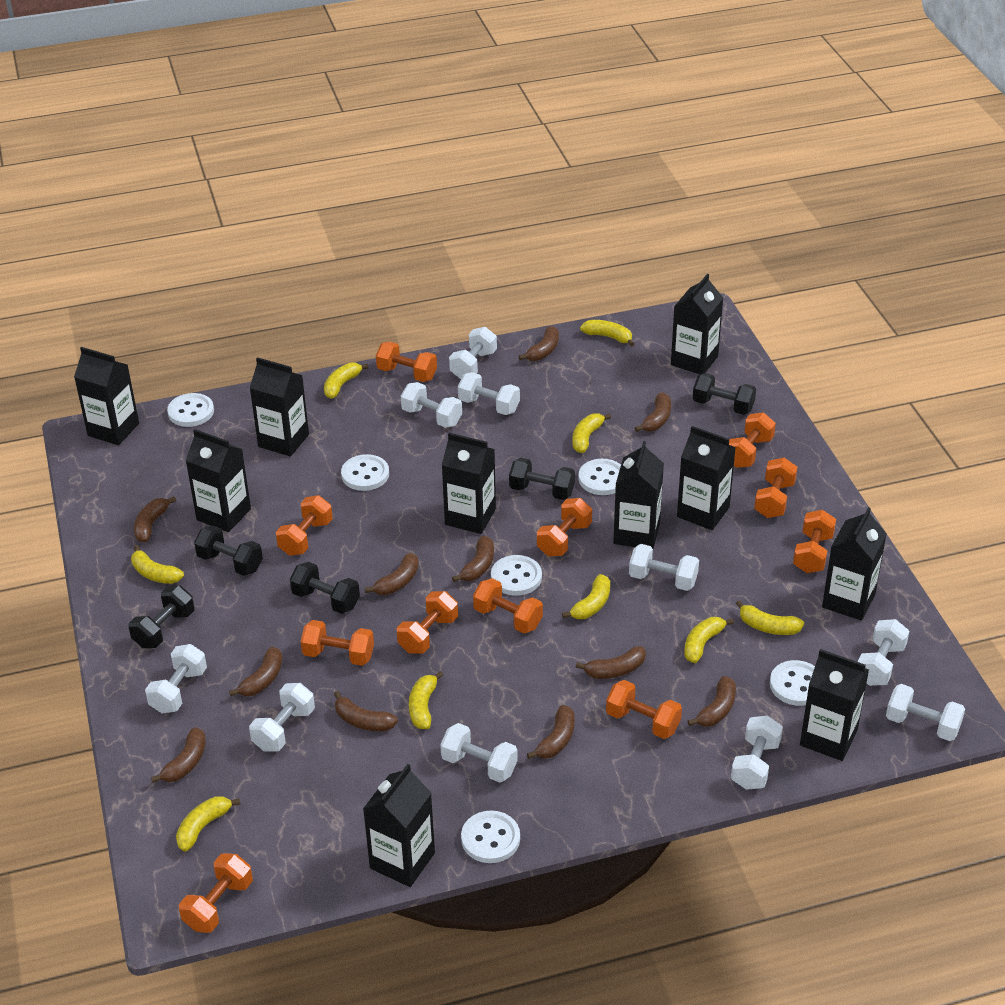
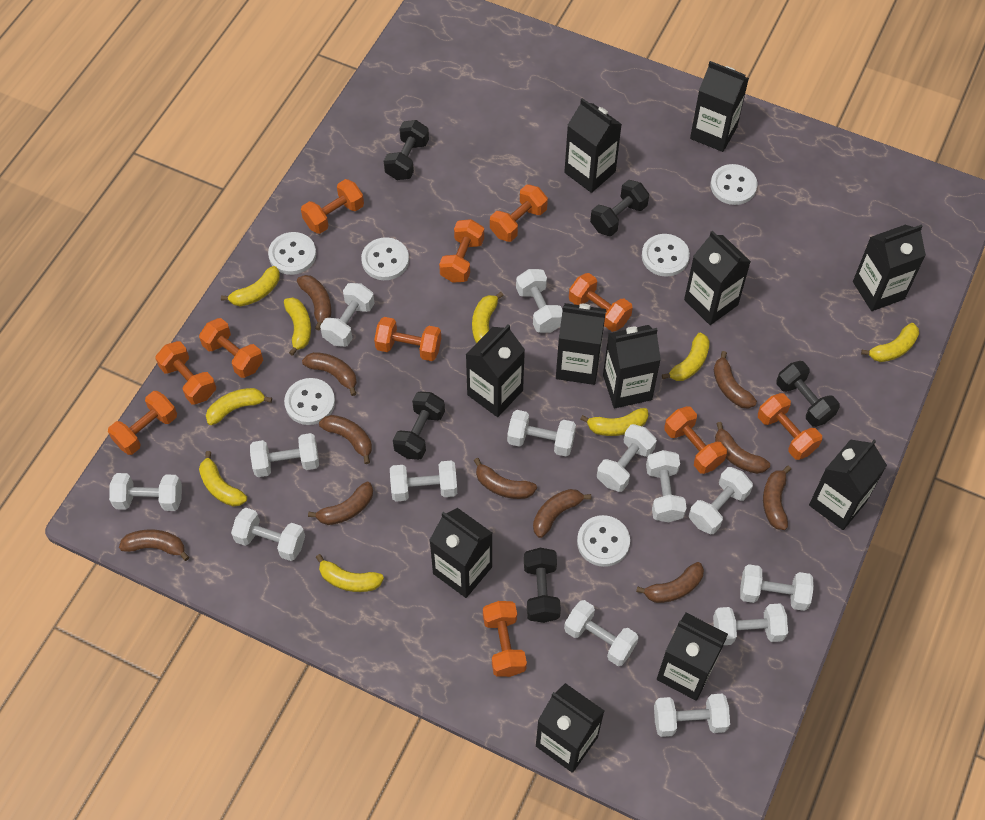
black carton: 10 -> 11
white dumbbell: 10 -> 14

